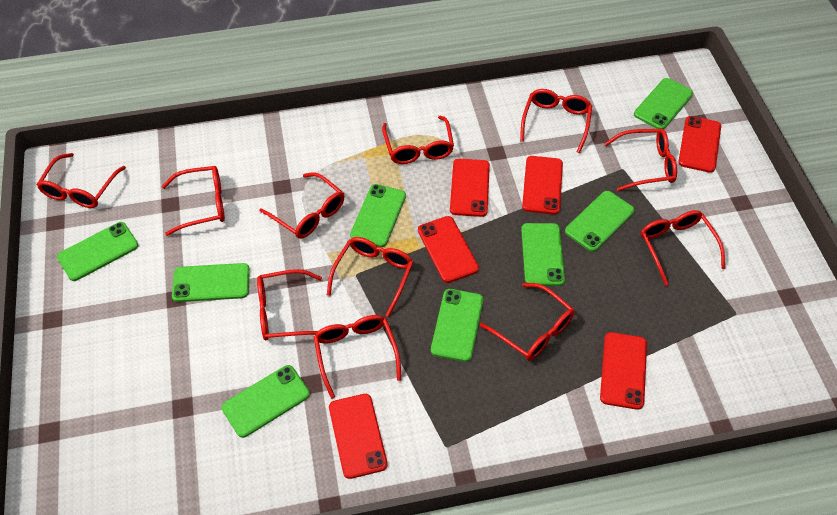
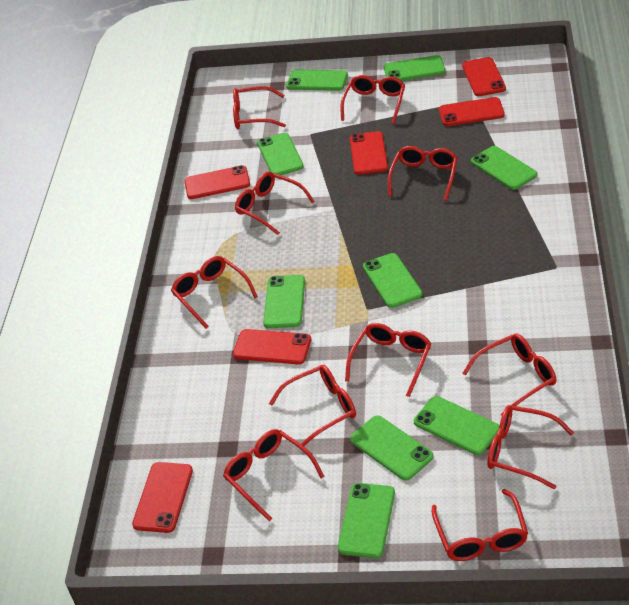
green phone: 8 -> 9

